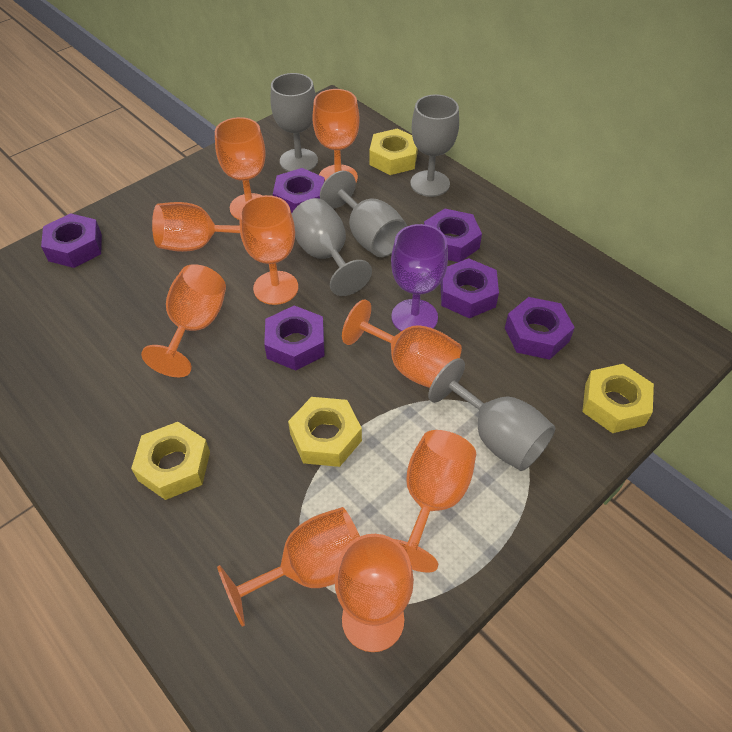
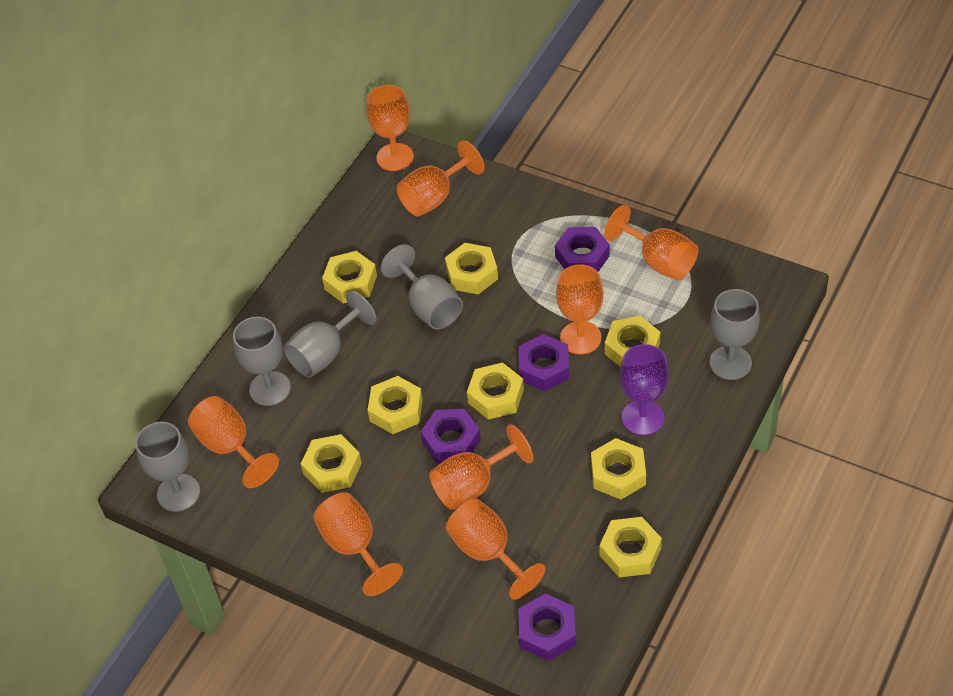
orange goblet: 9 -> 8
purple nut: 6 -> 4
yellow nut: 4 -> 8

